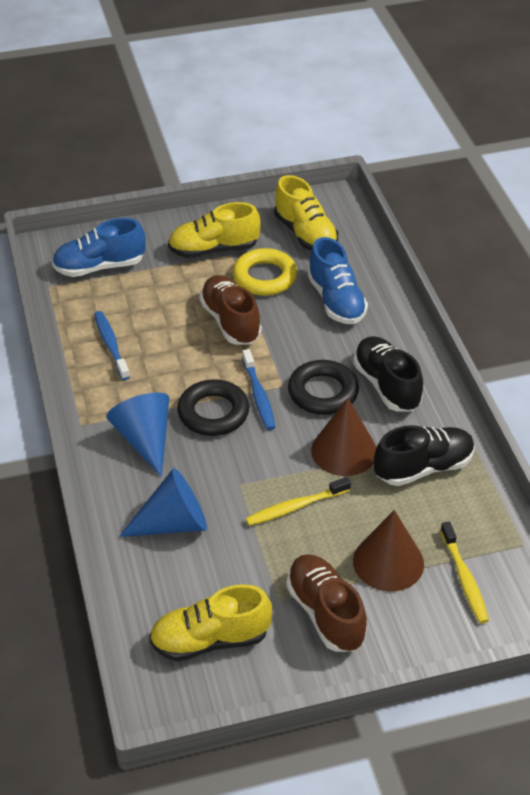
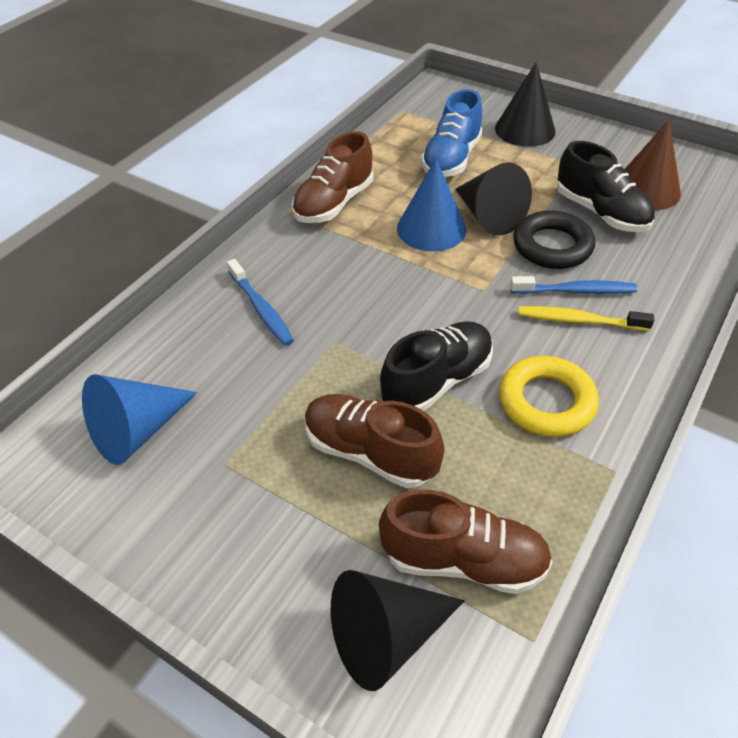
black cone: 0 -> 3
black ring: 2 -> 1
blue shoe: 2 -> 1
brown cone: 2 -> 1
brown shoe: 2 -> 3
yellow shoe: 3 -> 0
yellow toothbrush: 2 -> 1

